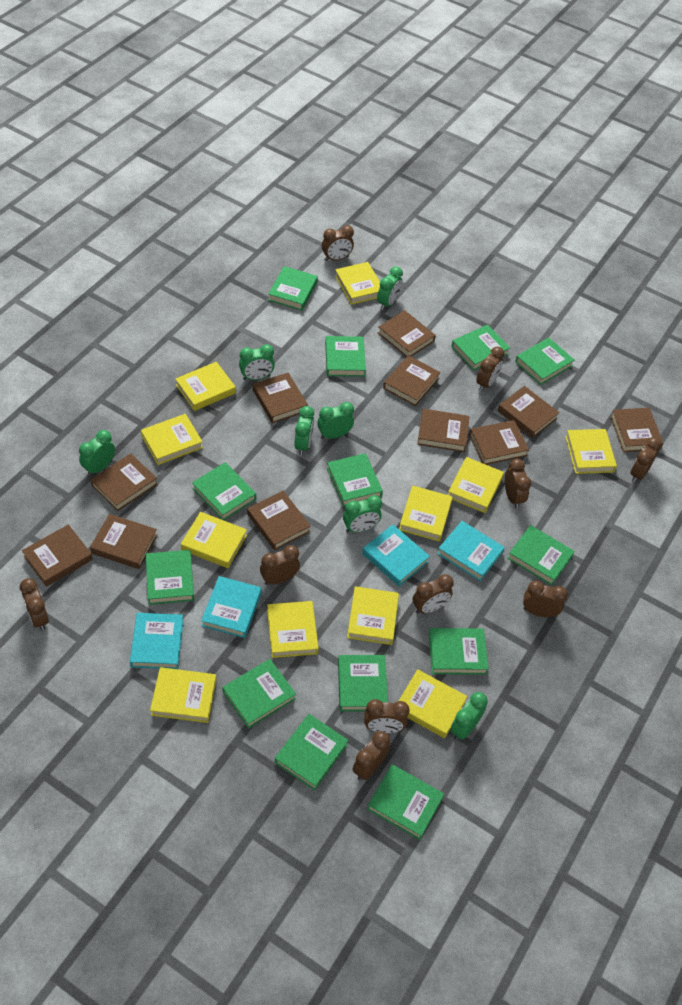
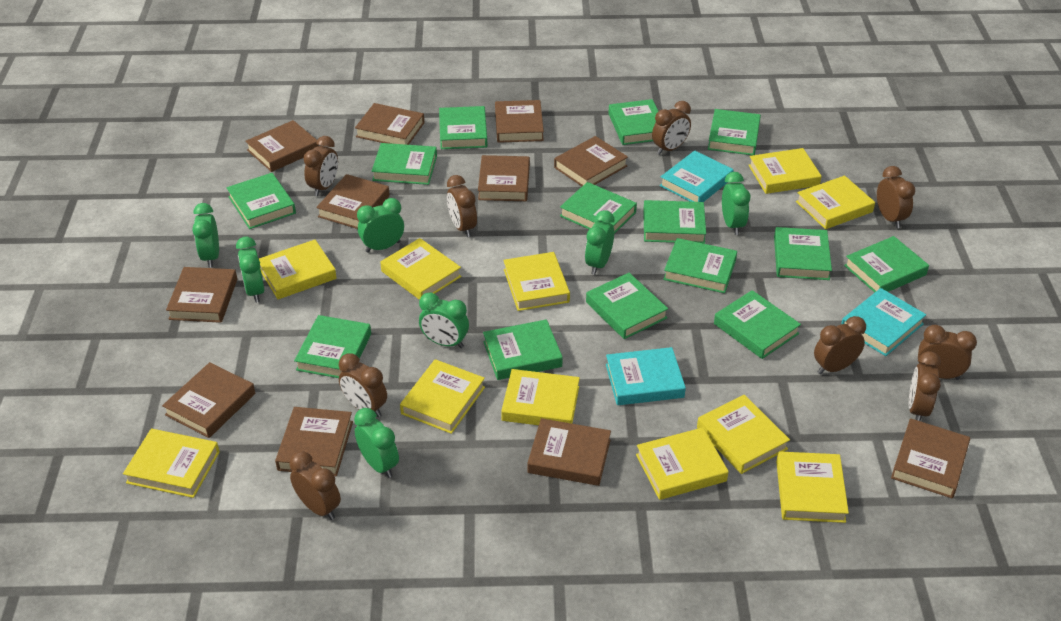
brown clock: 10 -> 9
green book: 13 -> 14
turquoise book: 4 -> 3

